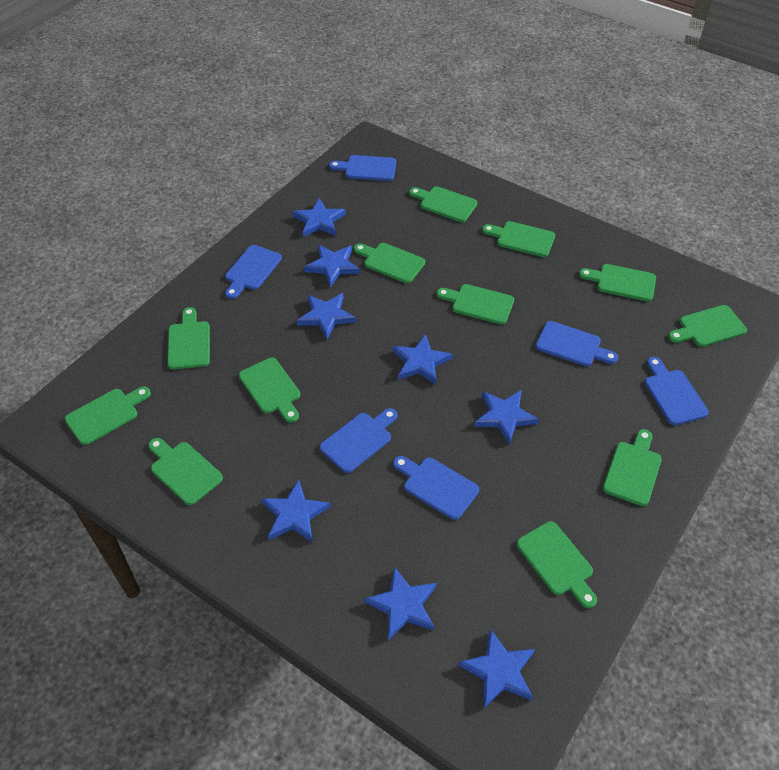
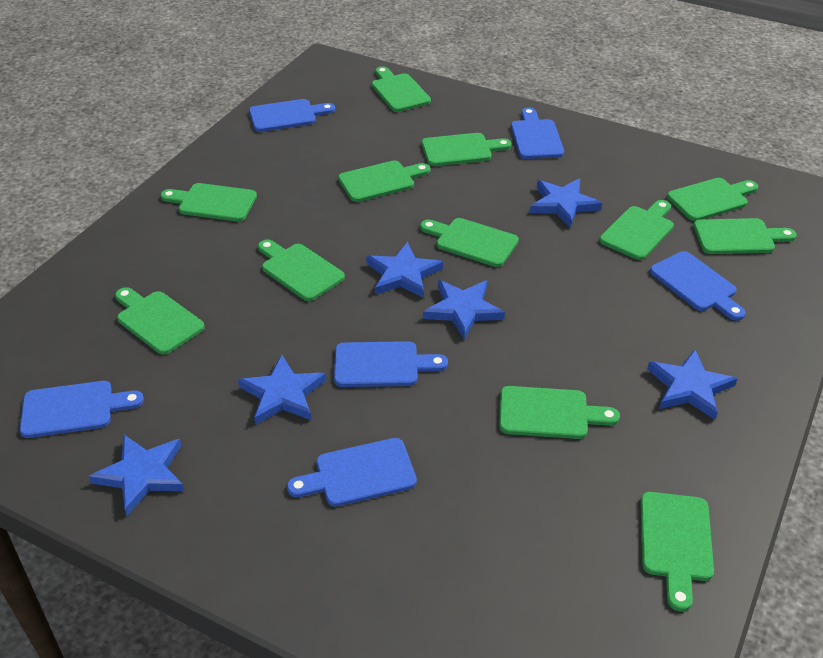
blue star: 8 -> 6

